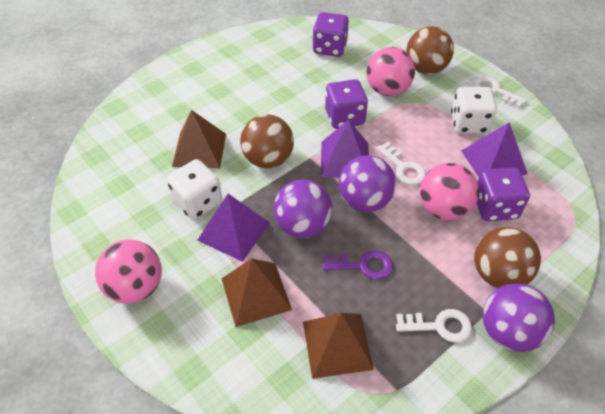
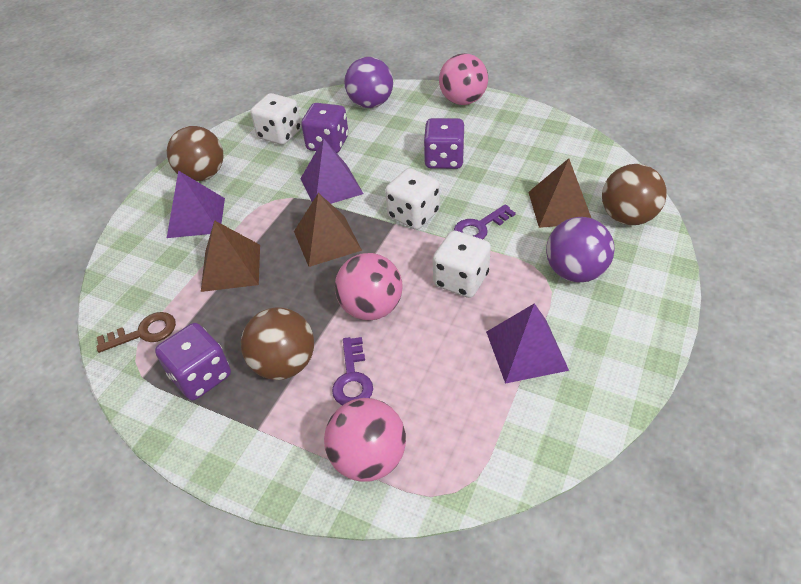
brown key: 0 -> 1
purple ball: 3 -> 2
purple key: 1 -> 2
white dice: 2 -> 3
white key: 3 -> 0

